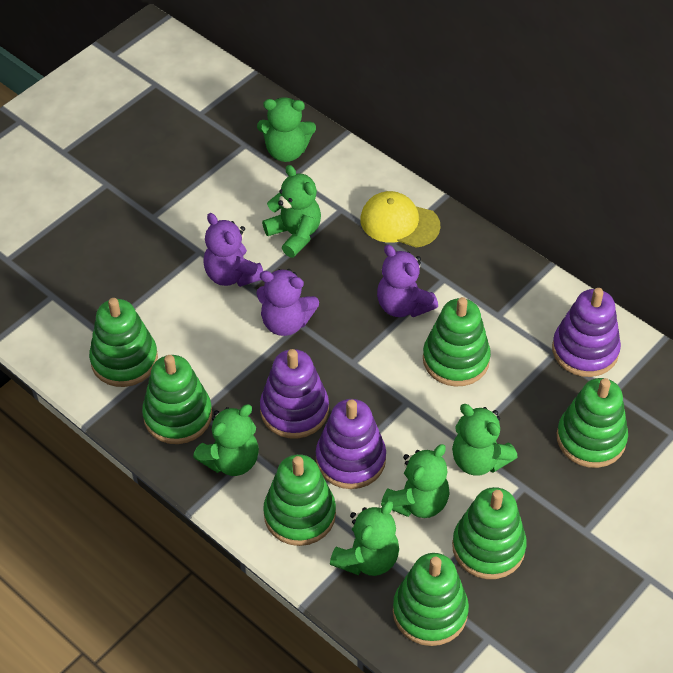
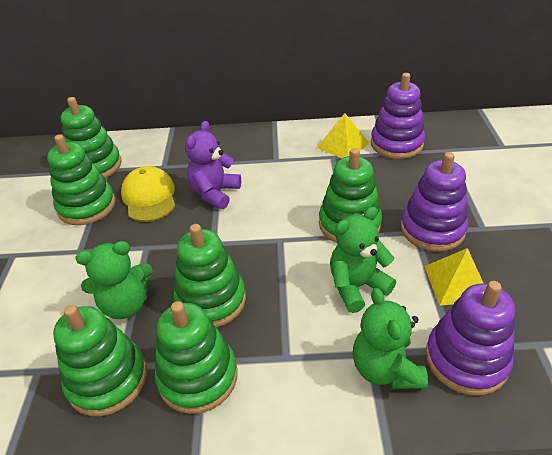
green stacking toy: 7 -> 6
green teddy bear: 6 -> 3
purple teddy bear: 3 -> 1
yellow pyramid: 0 -> 2

